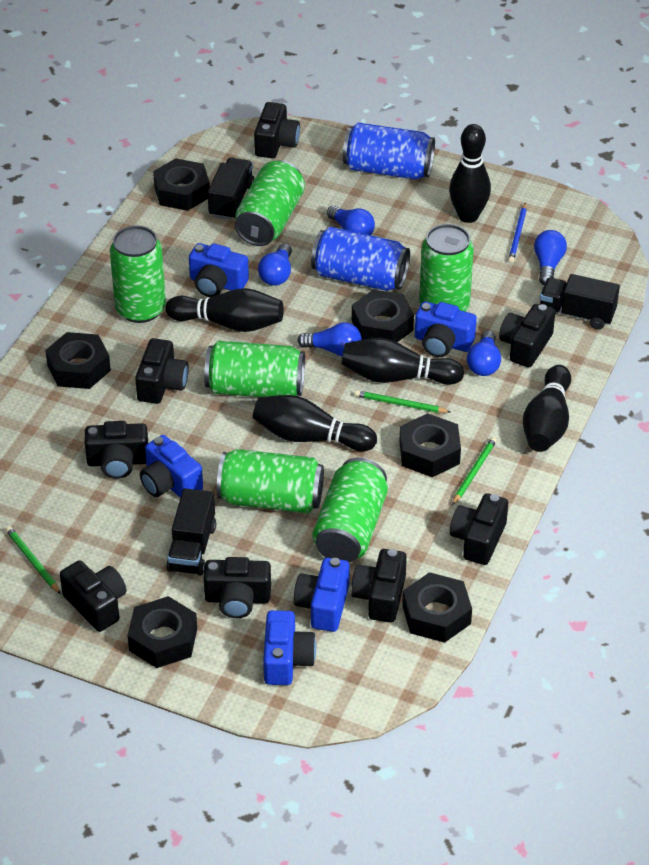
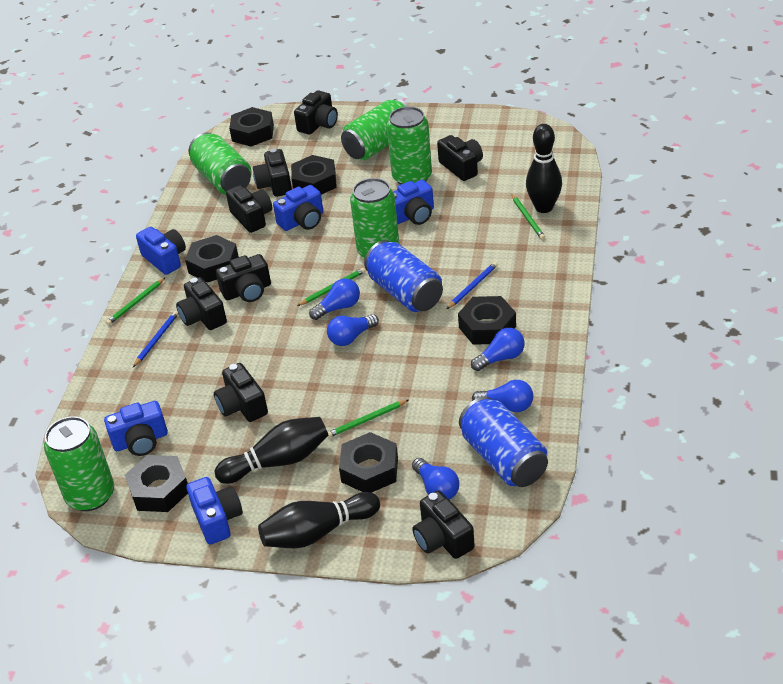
black bowling pin: 5 -> 3
black truck: 3 -> 0
blue pencil: 1 -> 2
green can: 6 -> 5
green pencil: 3 -> 4

